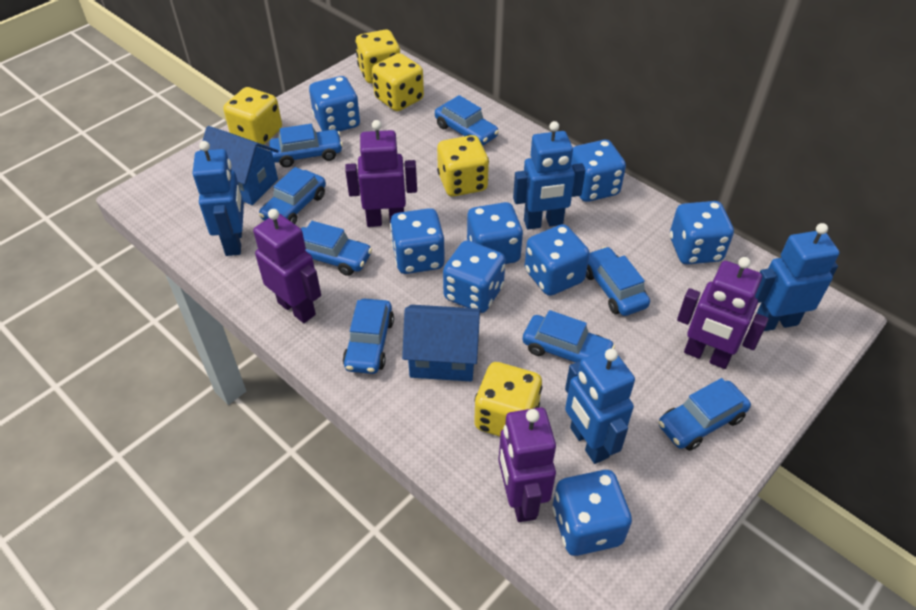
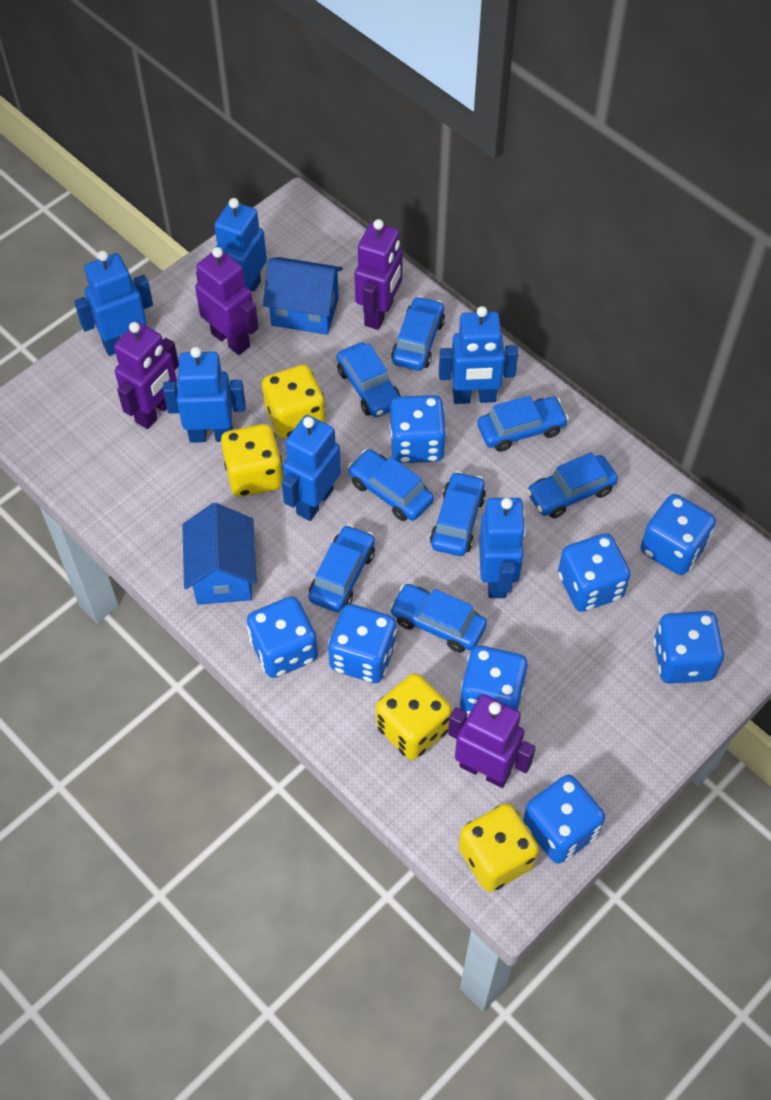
blue robot: 4 -> 6
yellow dice: 5 -> 4

